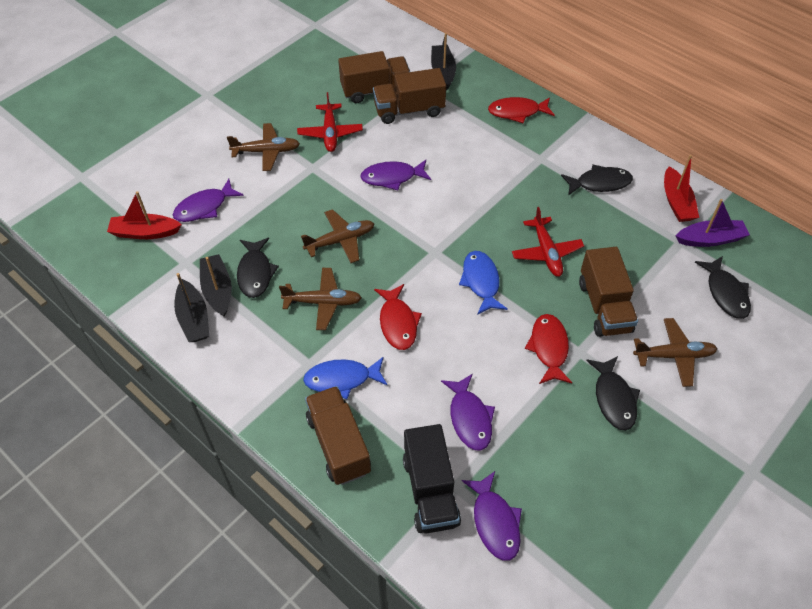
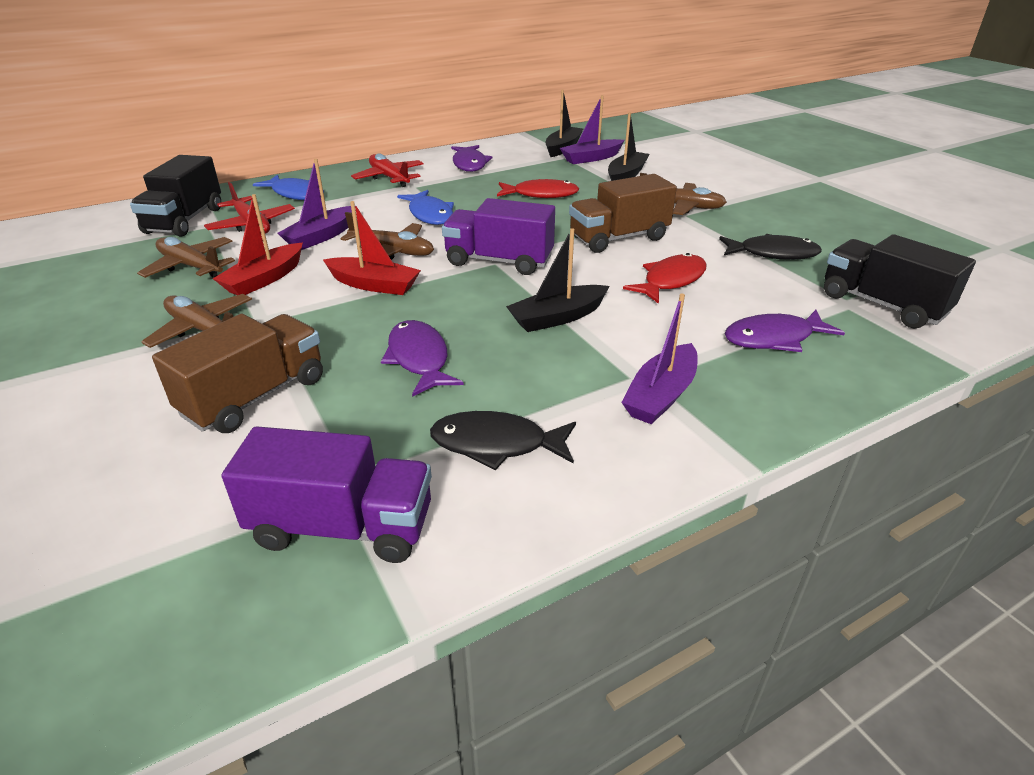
black fish: 4 -> 2
black truck: 1 -> 2
brown truck: 4 -> 2
purple boat: 1 -> 3
purple fish: 4 -> 3
purple truck: 0 -> 2
red fish: 3 -> 2

